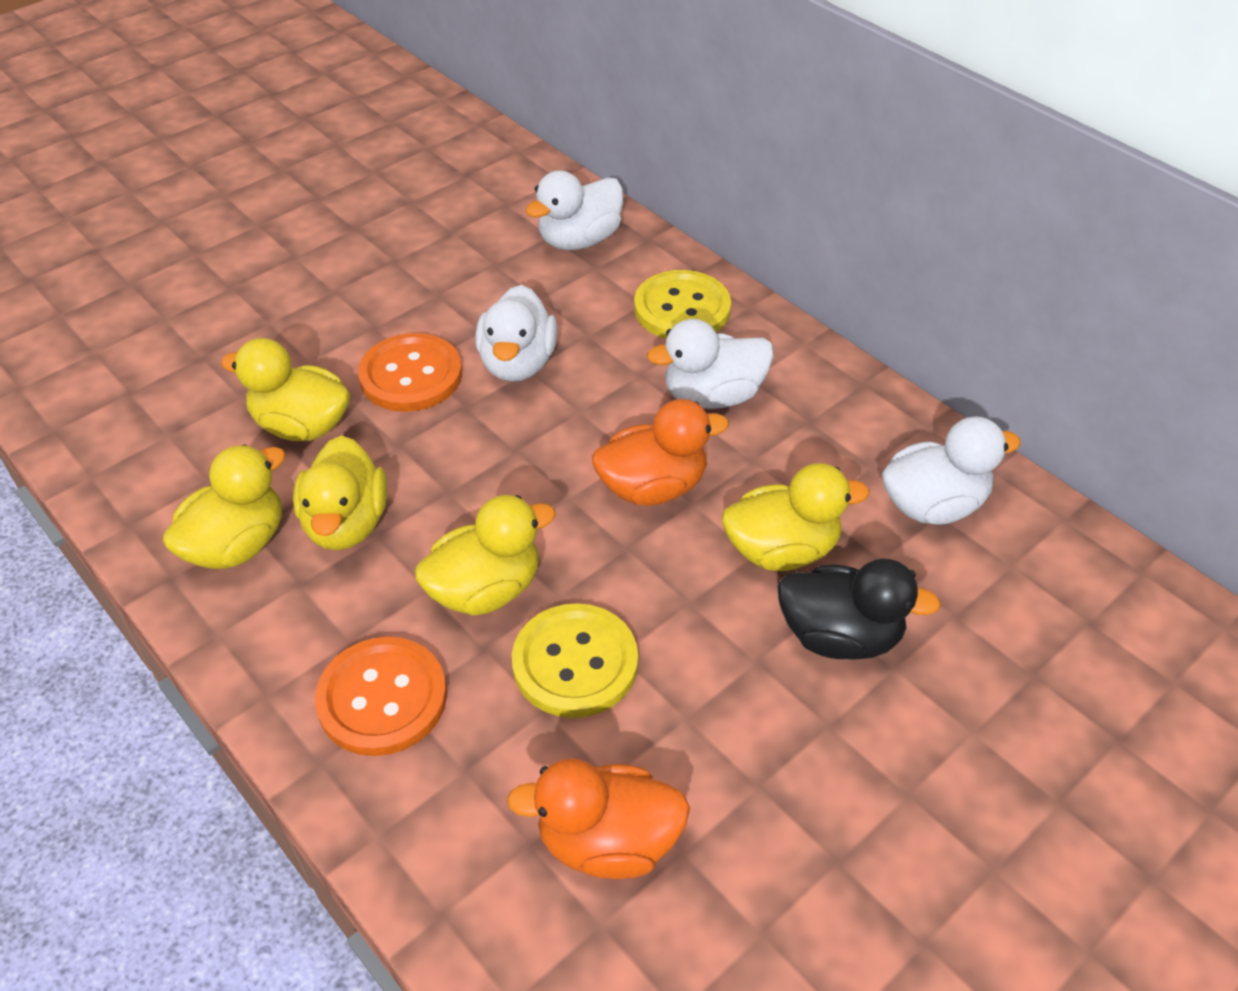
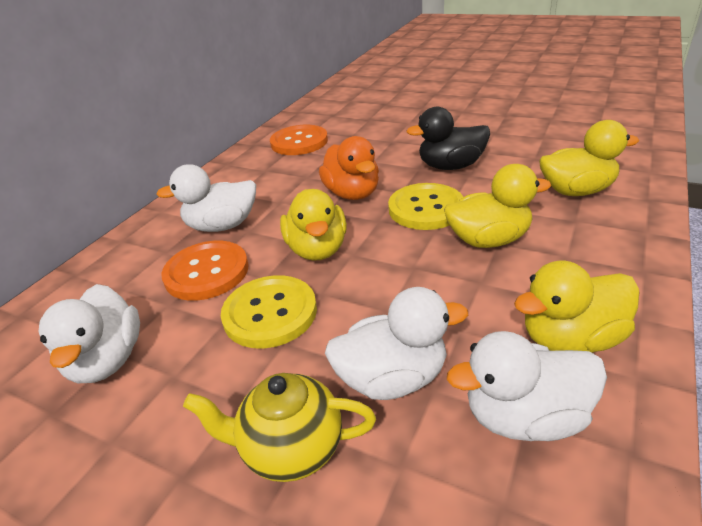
orange duck: 2 -> 1
yellow duck: 5 -> 4
yellow teapot: 0 -> 1

